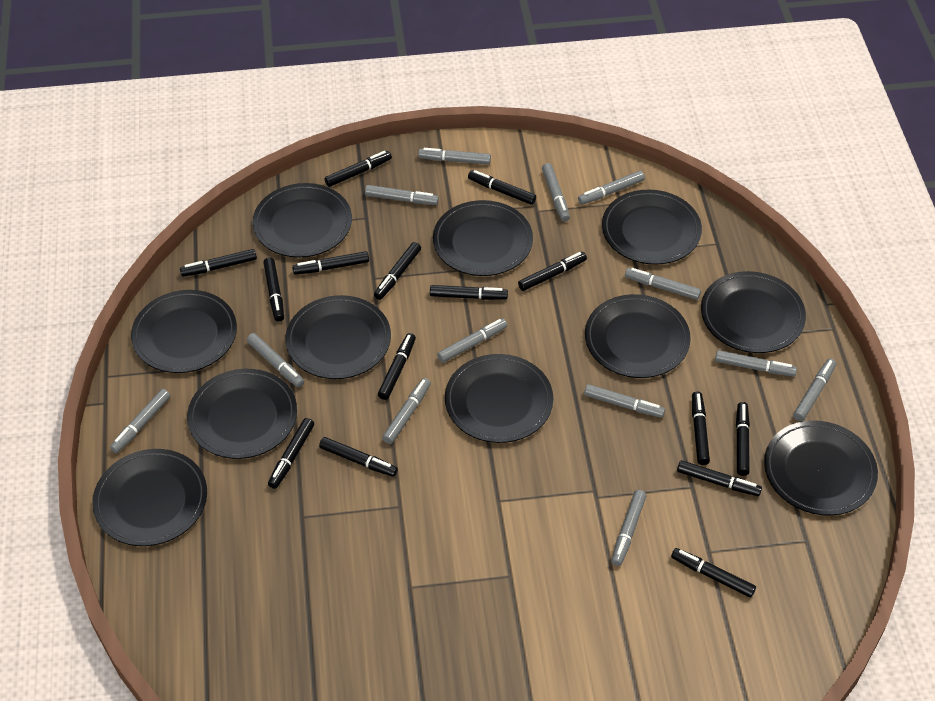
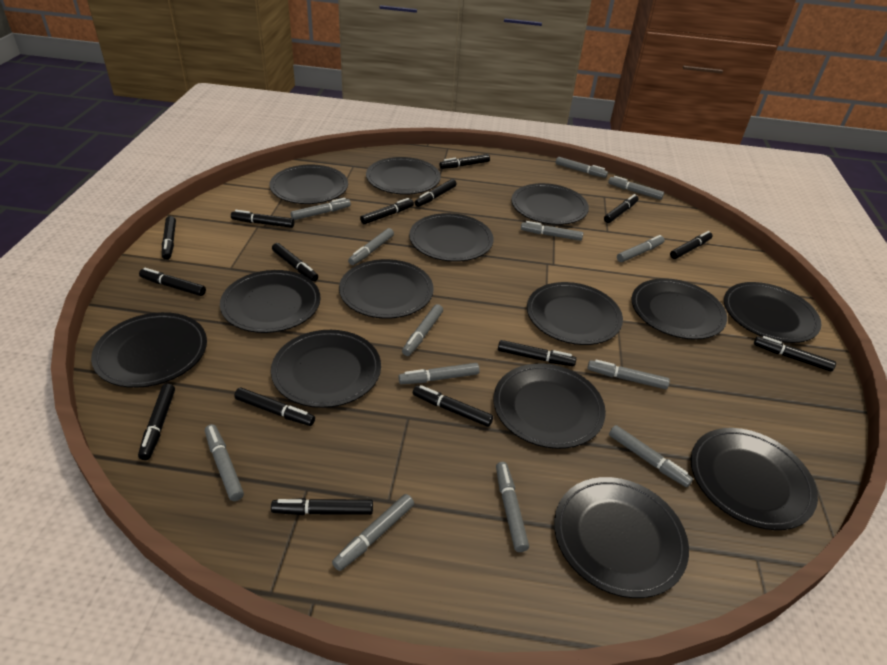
black plate: 11 -> 14

